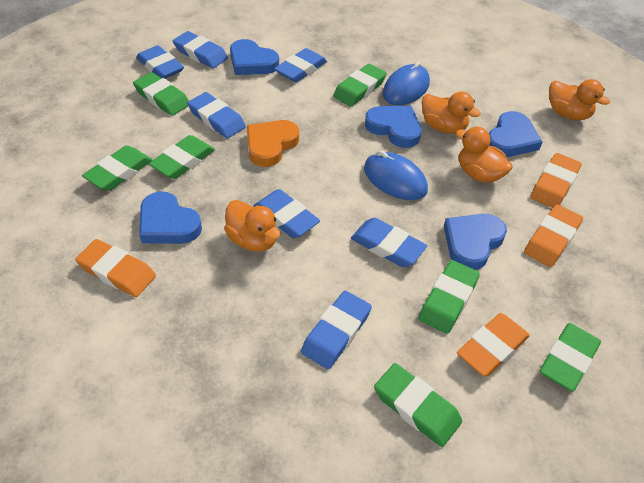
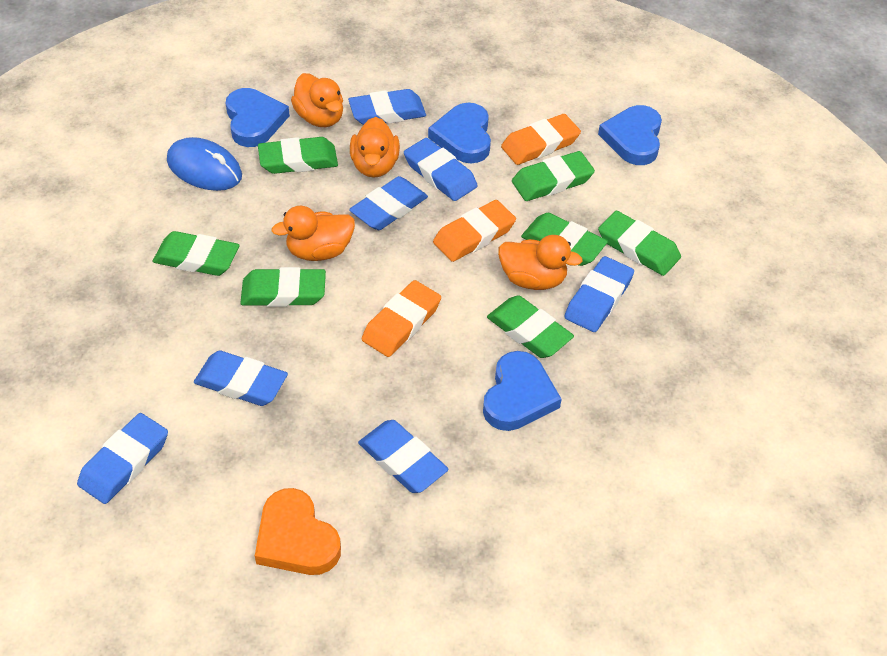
blue heart: 5 -> 4
blue mouse: 2 -> 1
orange eraser: 4 -> 3

